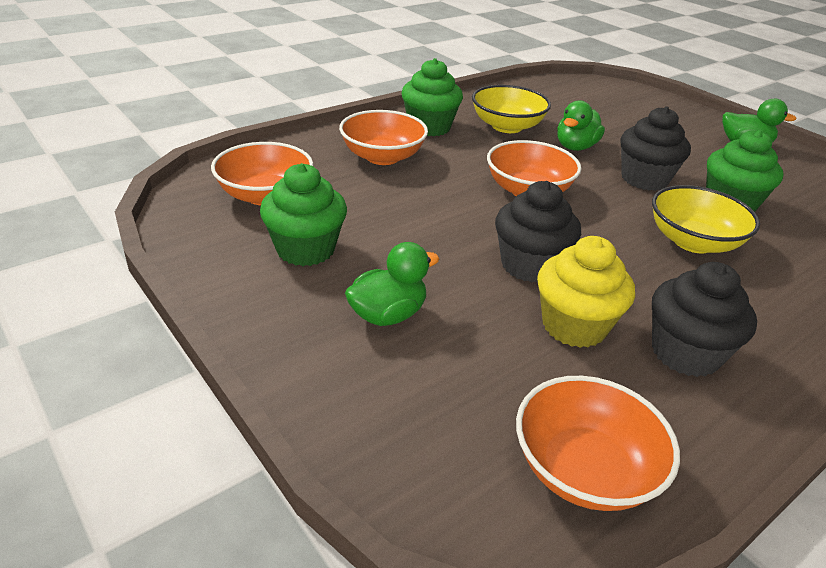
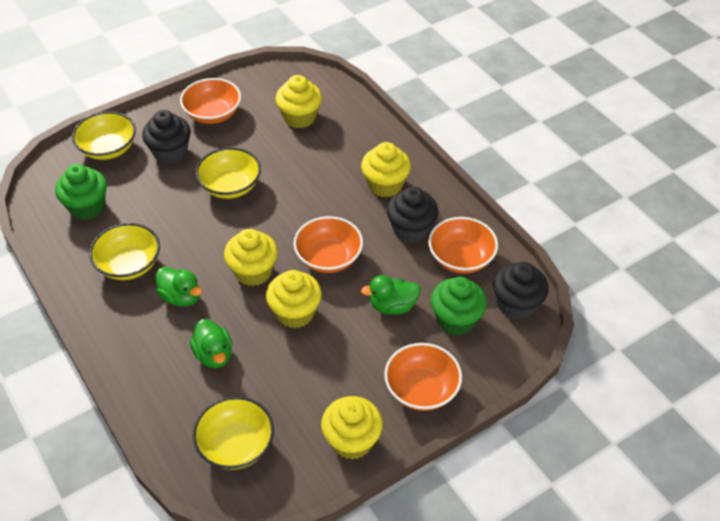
green cupcake: 3 -> 2
yellow bowl: 2 -> 4
yellow cupcake: 1 -> 5

